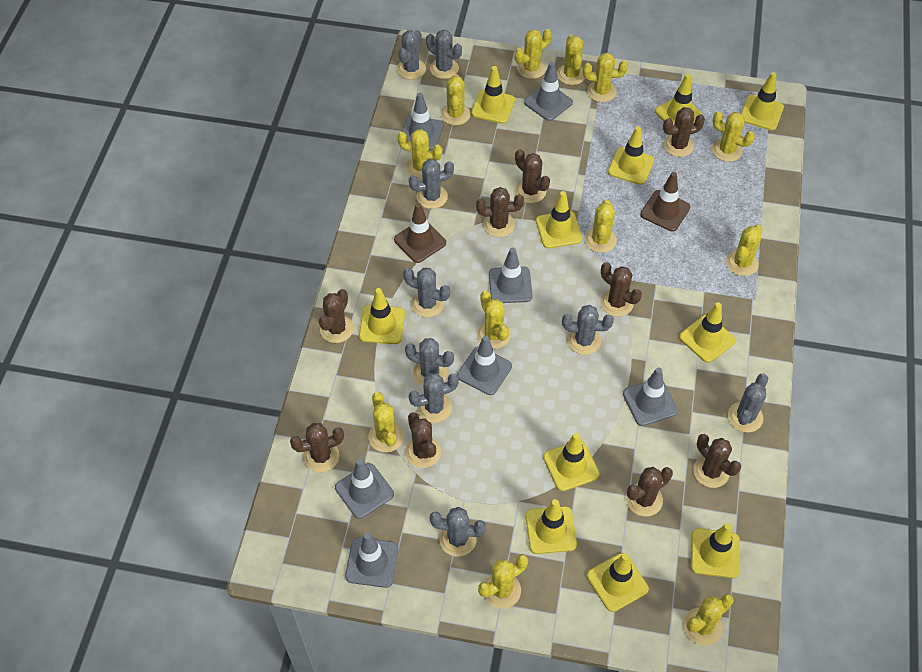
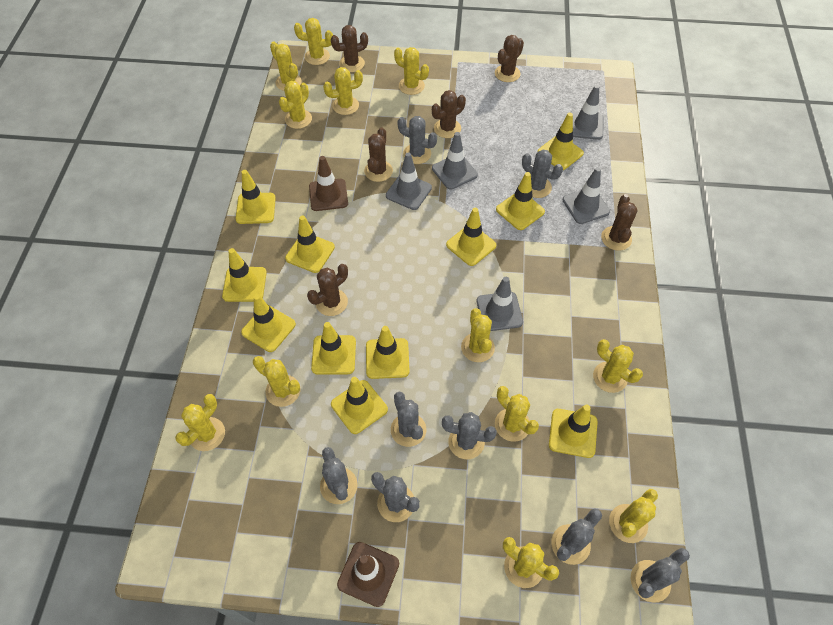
brown cactus: 9 -> 6
grey cactus: 9 -> 8
grey traffic cone: 7 -> 5

